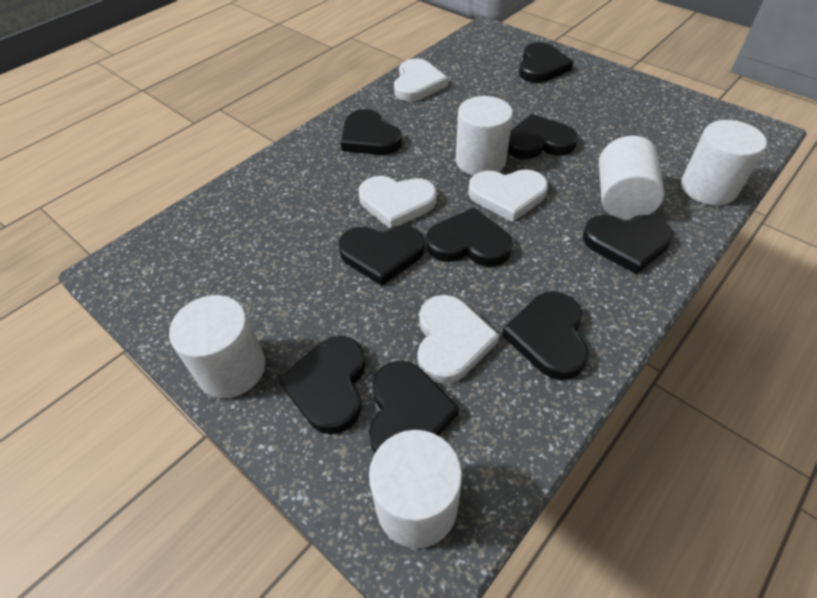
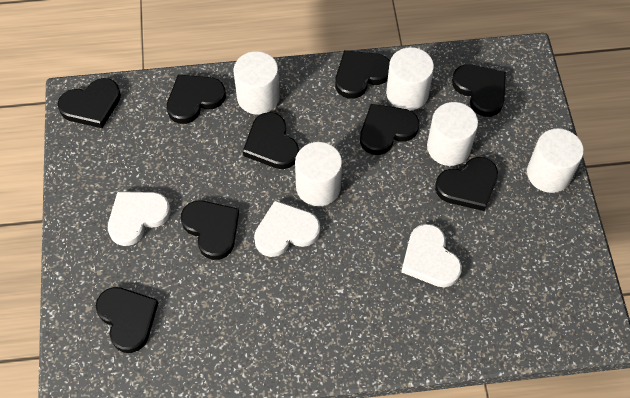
white heart: 4 -> 3

